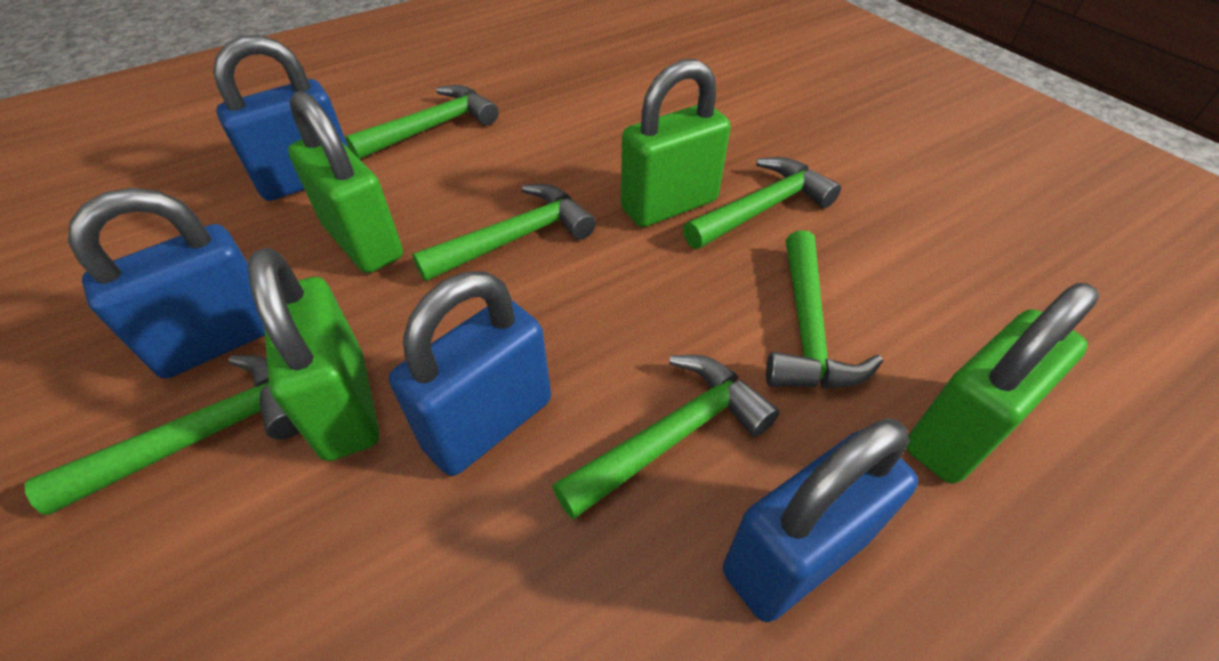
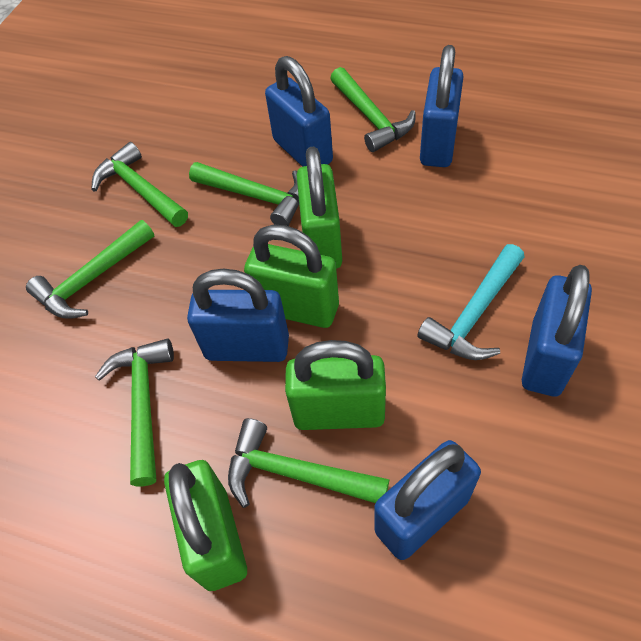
blue padlock: 4 -> 5
turquoise hammer: 0 -> 1

